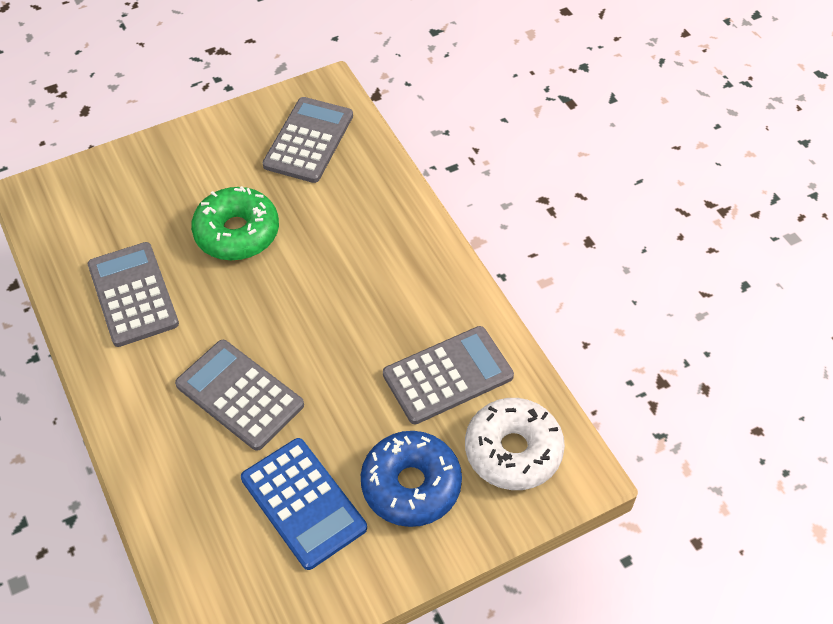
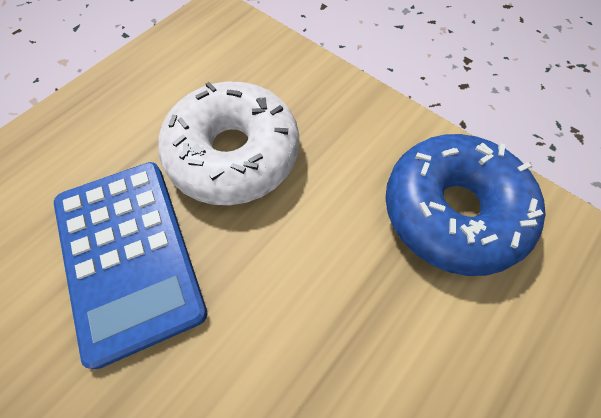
green donut: 1 -> 0
grey calculator: 4 -> 0

